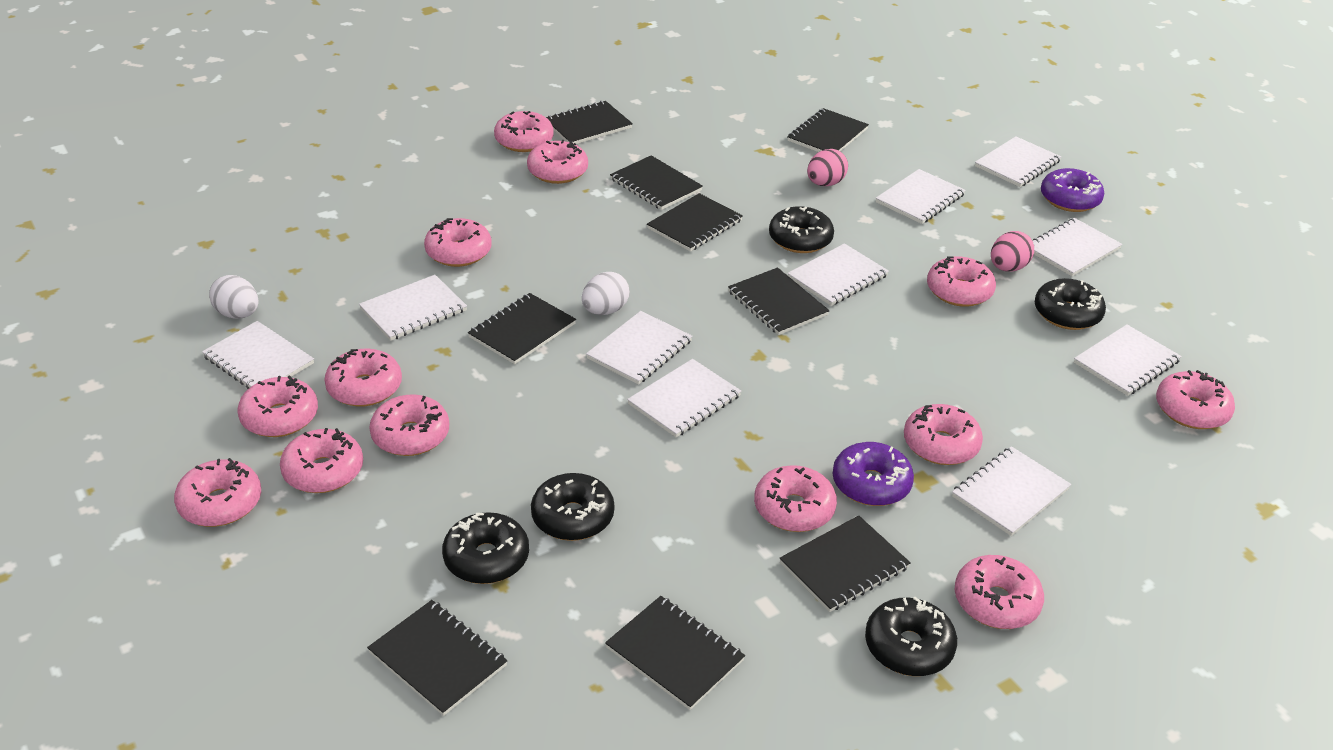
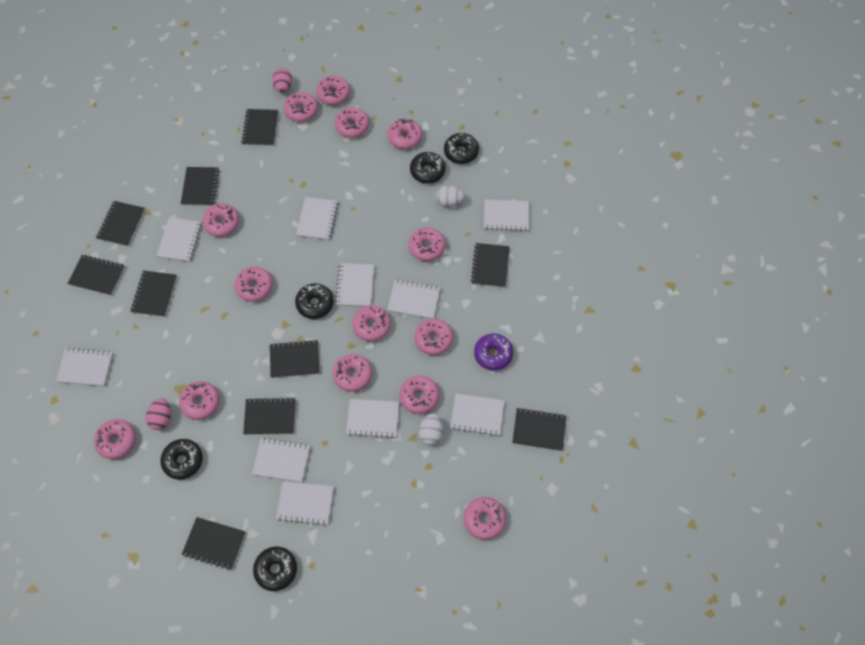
black notebook: 9 -> 10
pink donut: 13 -> 14
purple donut: 2 -> 1

